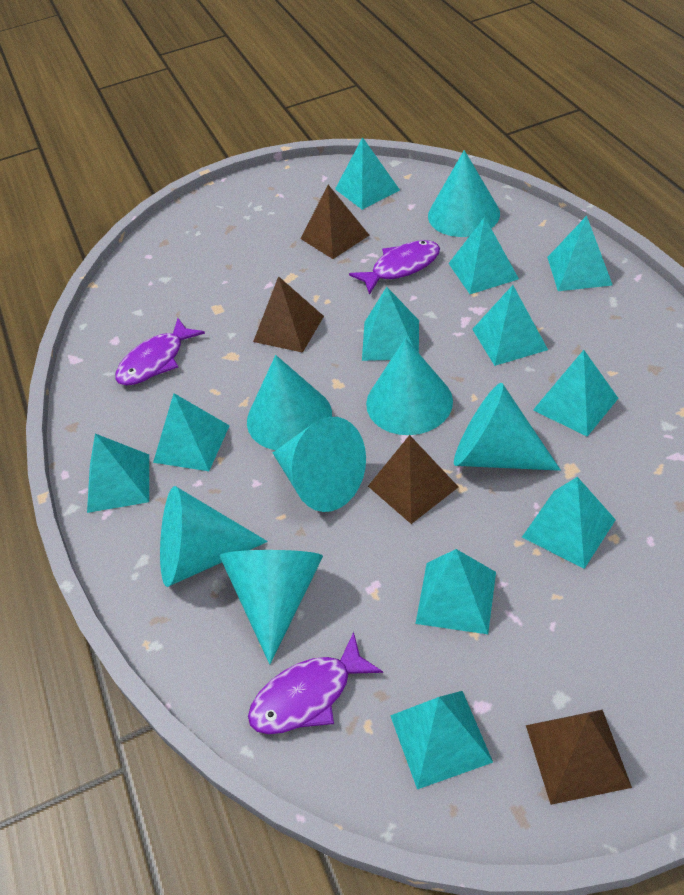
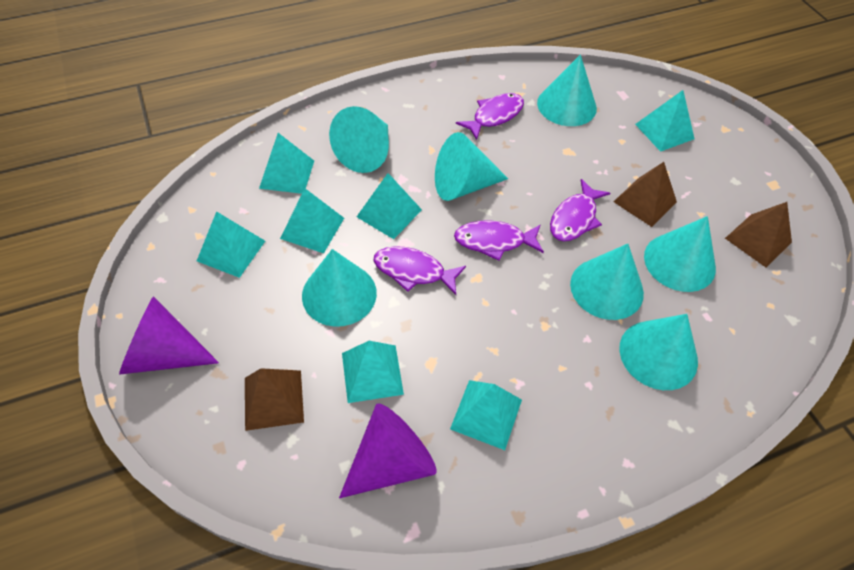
brown pyramid: 4 -> 3
purple cone: 0 -> 2
purple fish: 3 -> 4
turquoise pyramid: 11 -> 7

